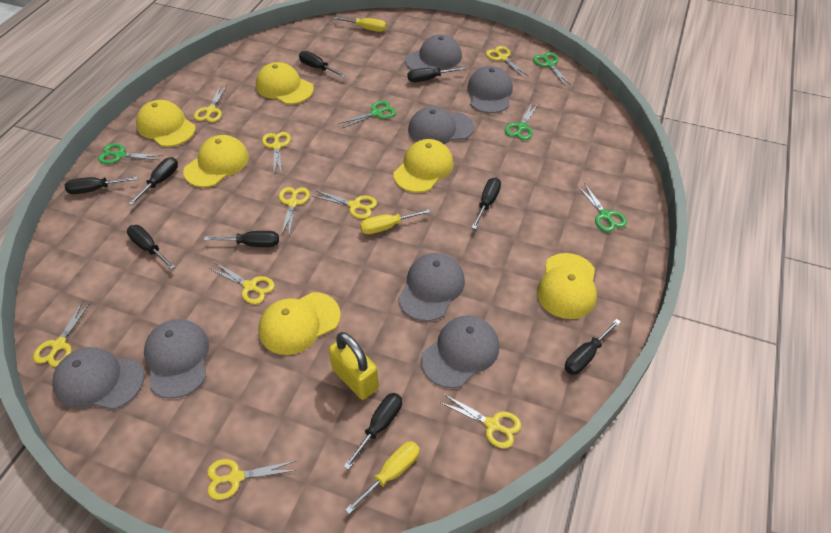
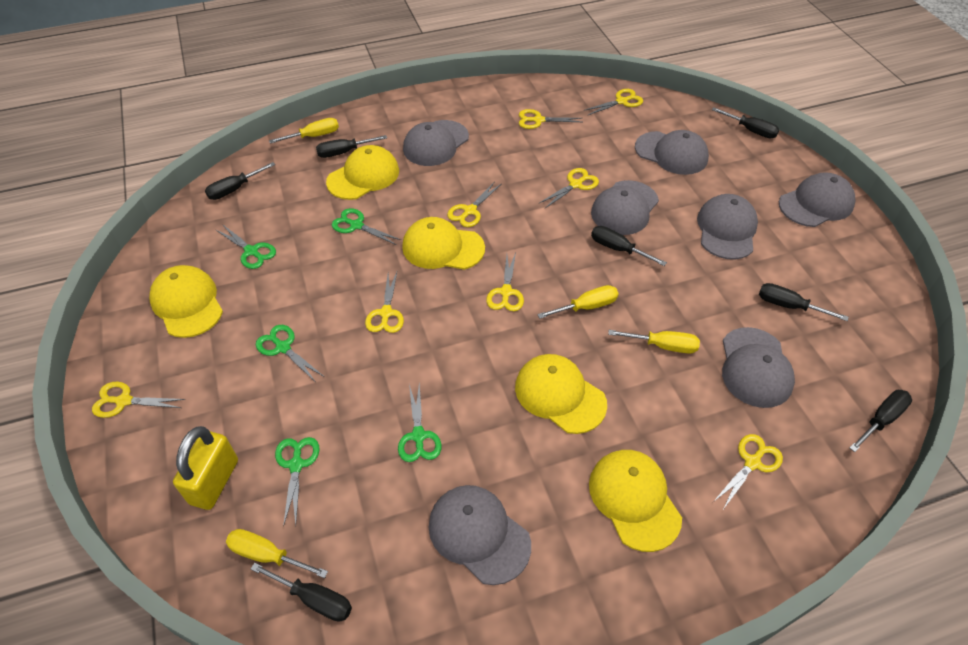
black screwdriver: 9 -> 7
yellow cap: 6 -> 5
yellow scissors: 9 -> 8
yellow screwdriver: 3 -> 4

